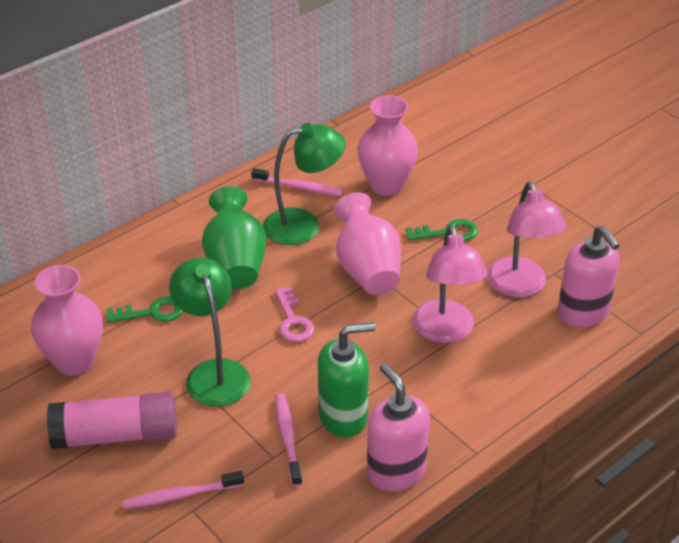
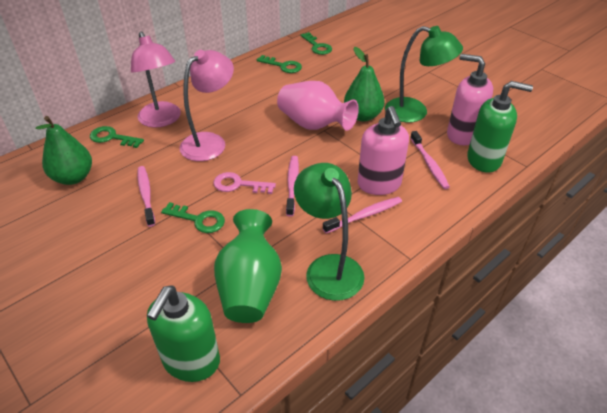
green key: 2 -> 4
green pear: 0 -> 2
green soap dispenser: 1 -> 2
pink glue stick: 1 -> 0
pink toothbrush: 3 -> 4
pink vase: 3 -> 1

